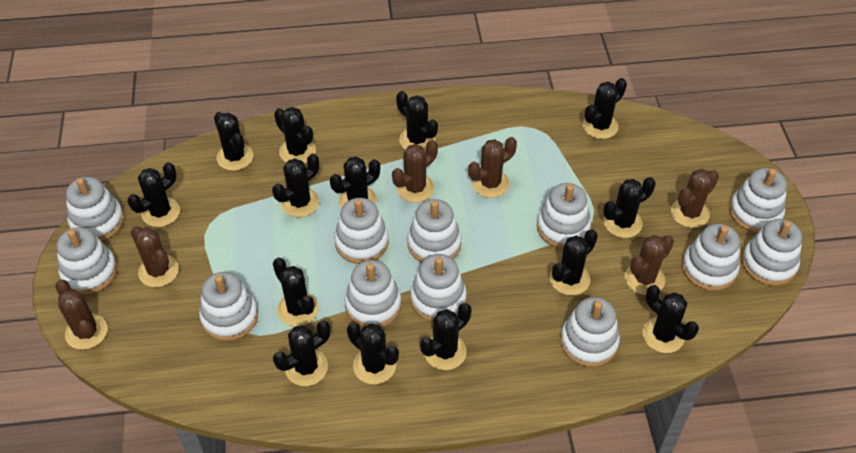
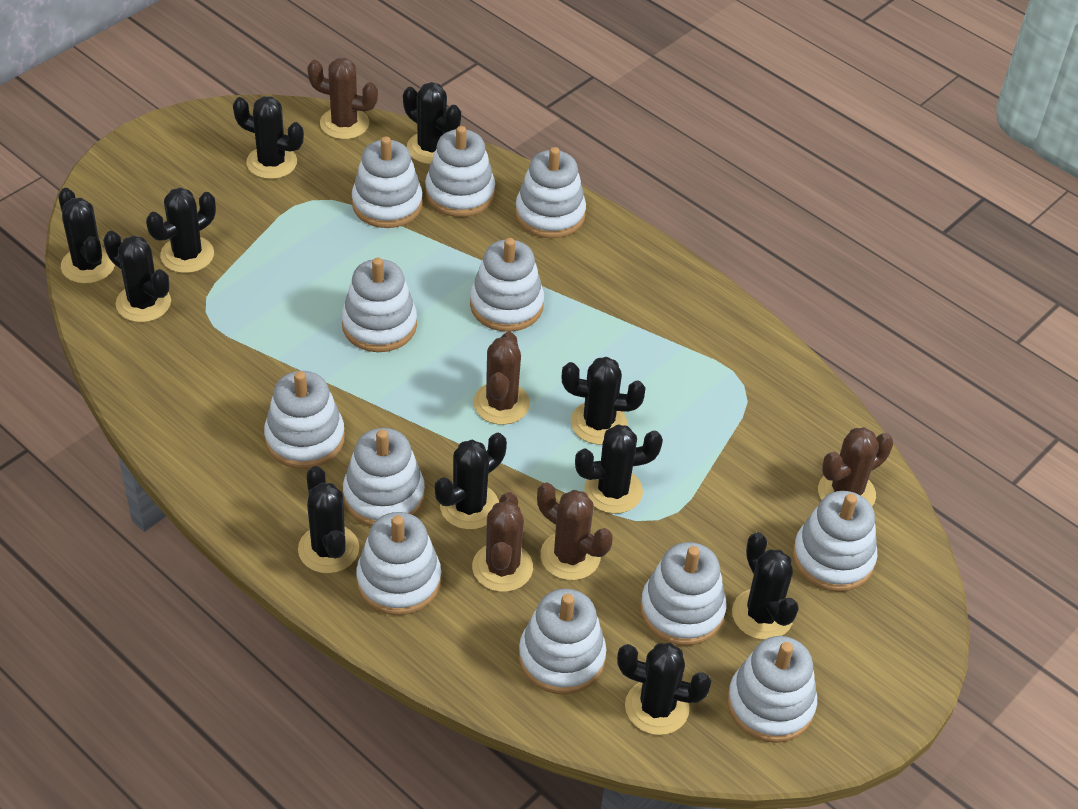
black cactus: 14 -> 11
brown cactus: 6 -> 5

